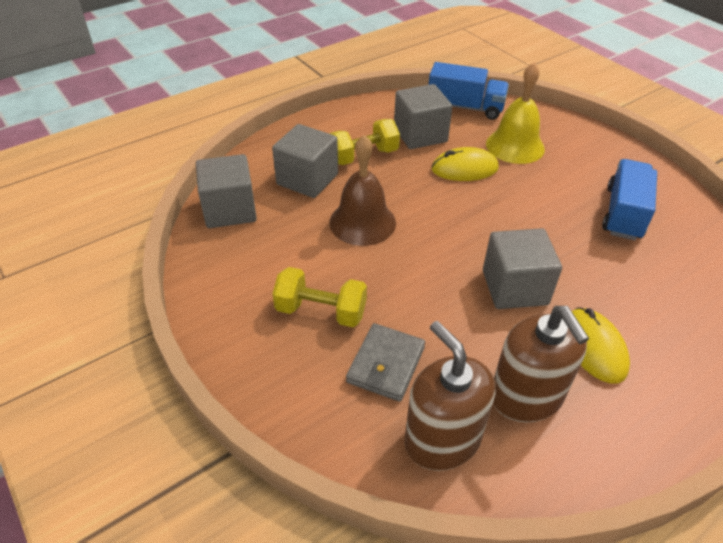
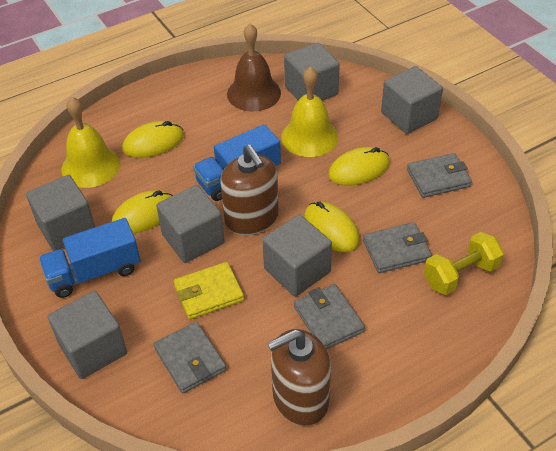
grey cube: 4 -> 6
grey wallet: 1 -> 4
yellow bell: 1 -> 2
yellow dumbbell: 2 -> 1
yellow mouse: 2 -> 4
yellow wallet: 0 -> 1

